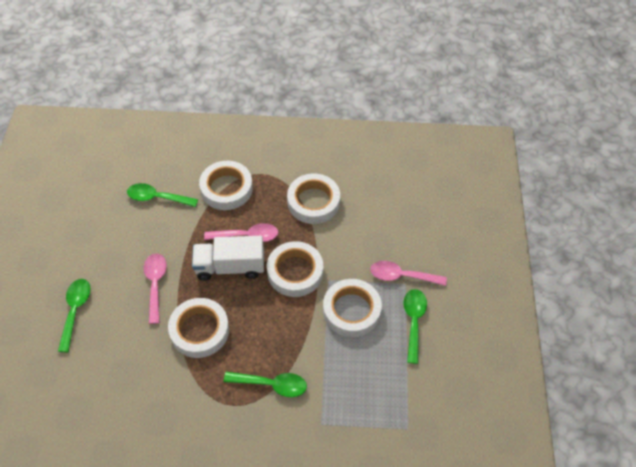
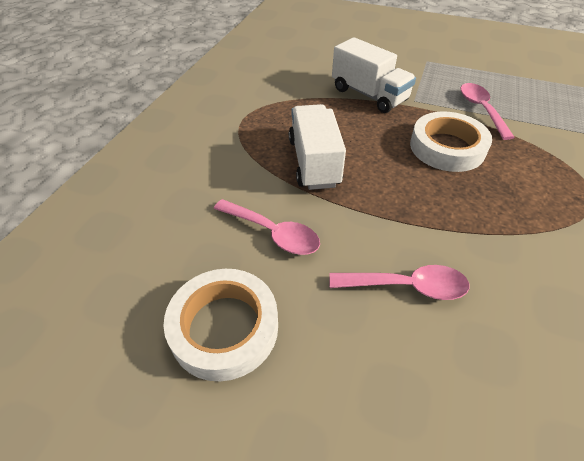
green spoon: 4 -> 0
white tape: 5 -> 2
white truck: 1 -> 2

